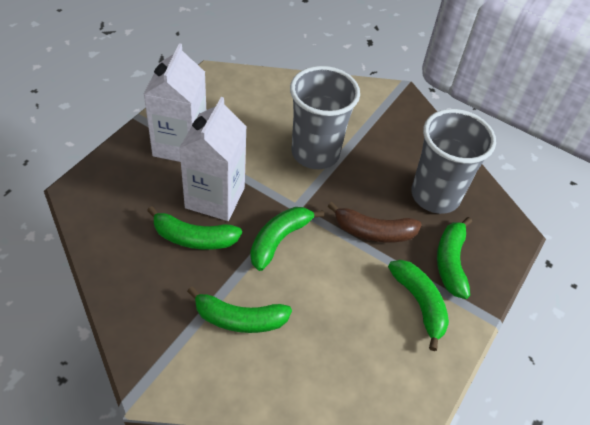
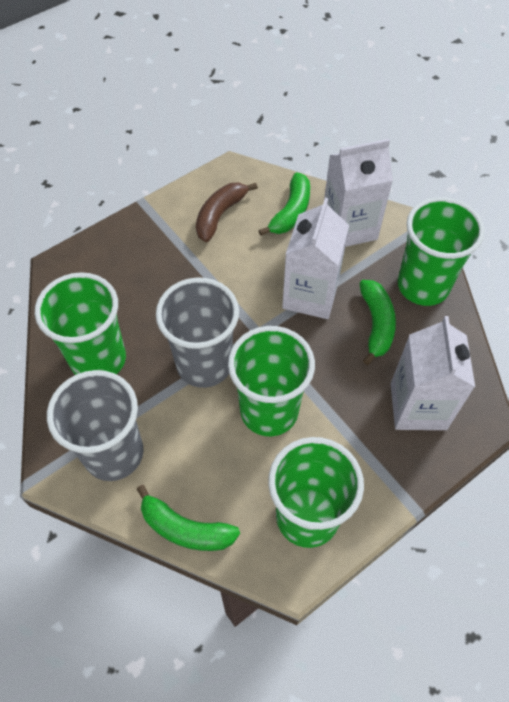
green banana: 5 -> 3
green cup: 0 -> 4
white carton: 2 -> 3

